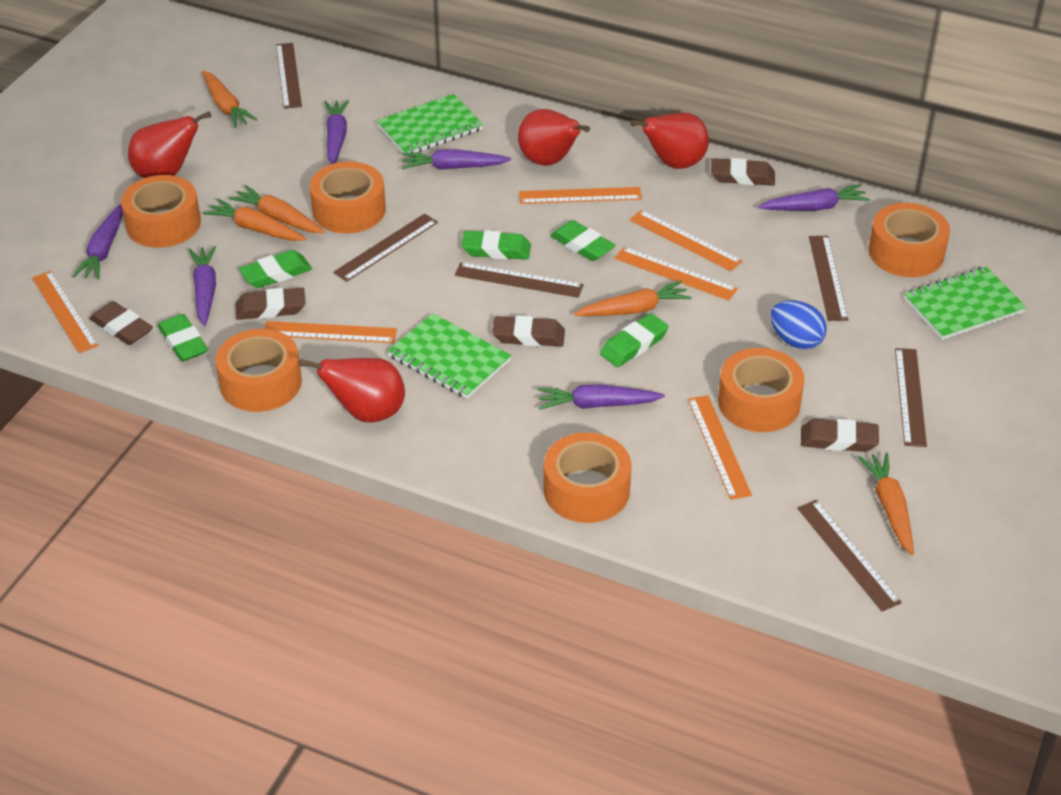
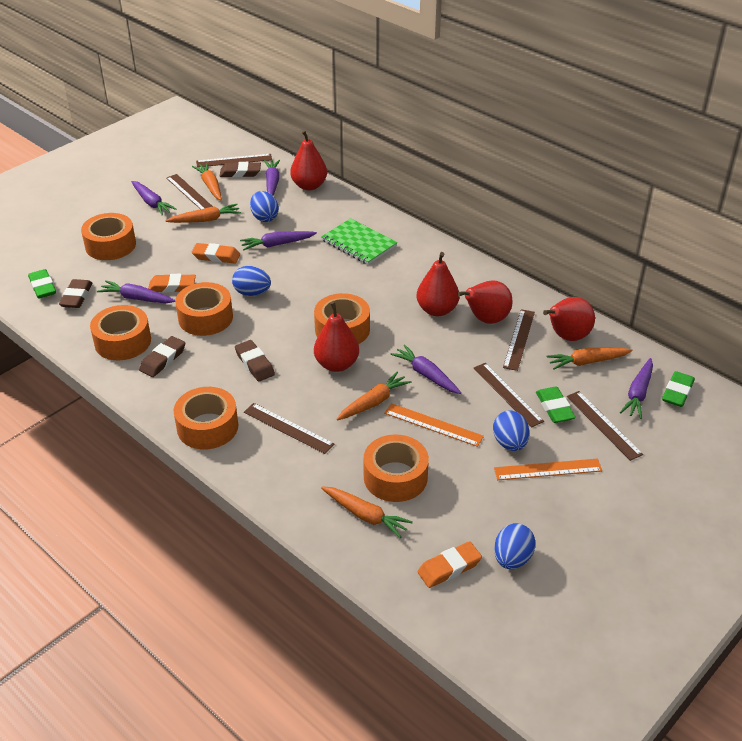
blue egg: 1 -> 4
brown eraser: 5 -> 4
green eraser: 5 -> 3
green notebook: 3 -> 1
orange eraser: 0 -> 3
orange ruler: 6 -> 2
red pear: 4 -> 5

